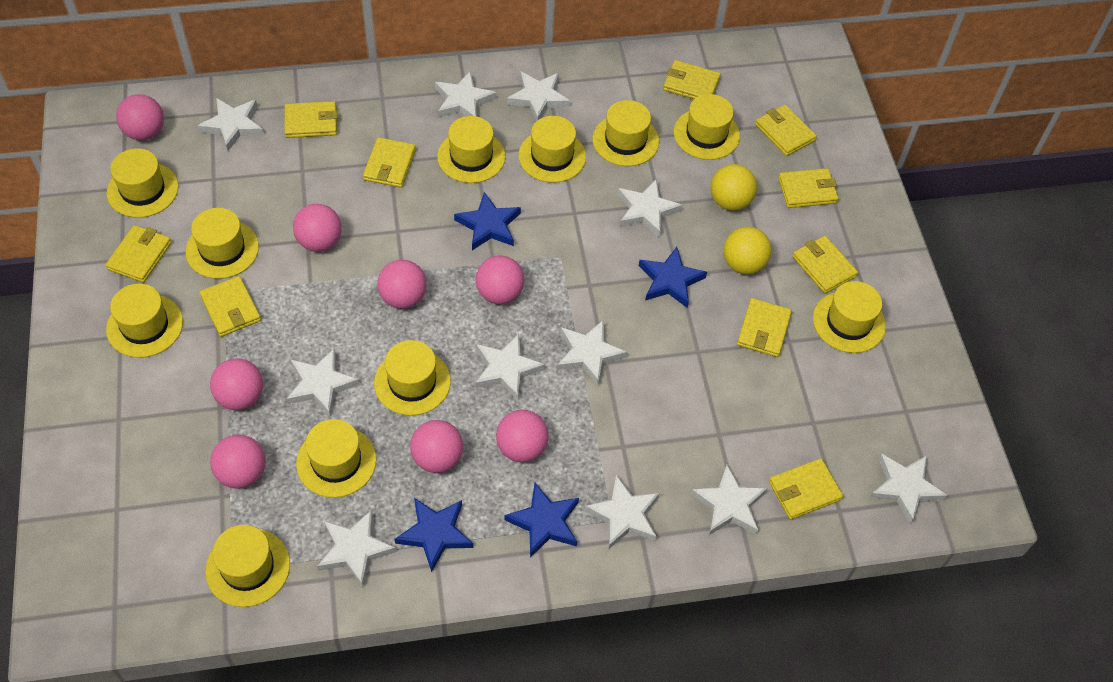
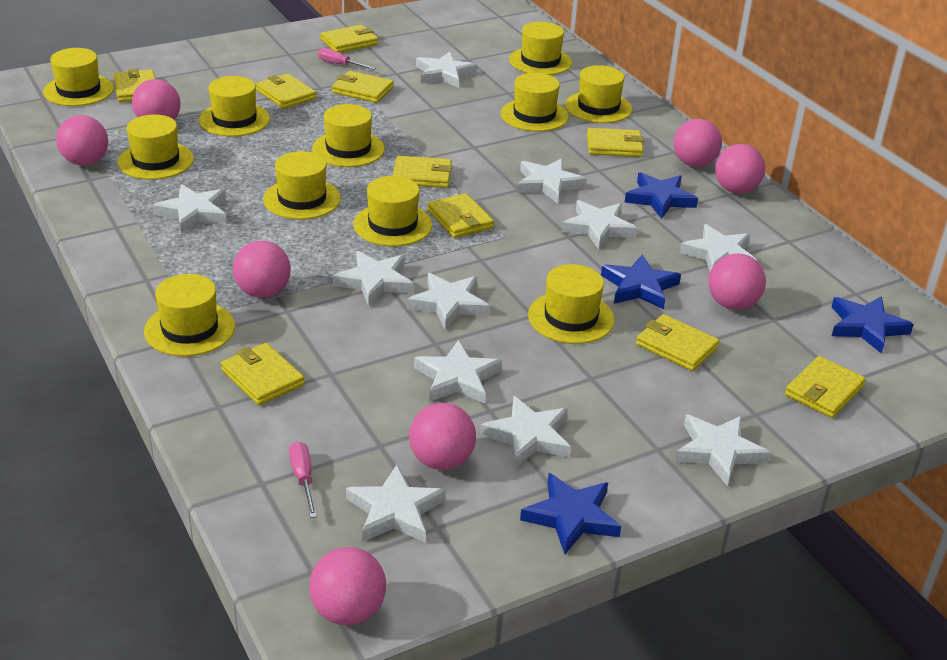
pink screwdriver: 0 -> 2
yellow ball: 2 -> 0

